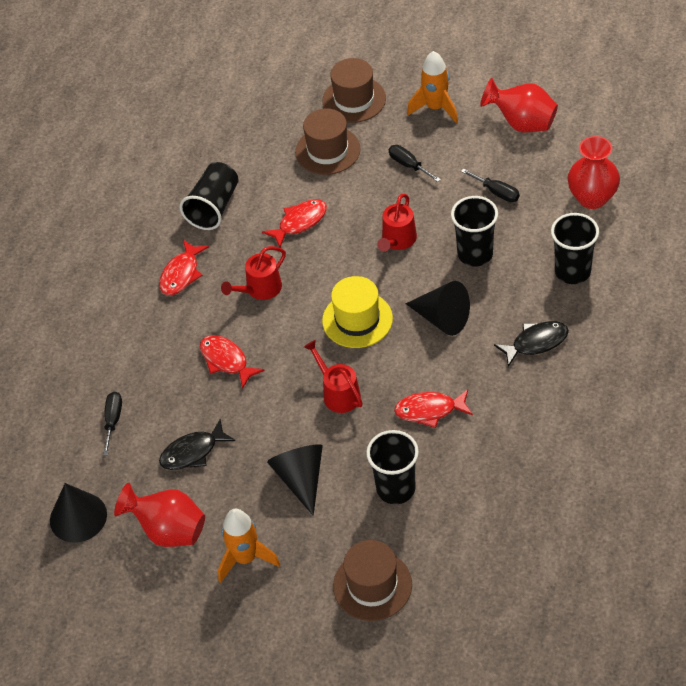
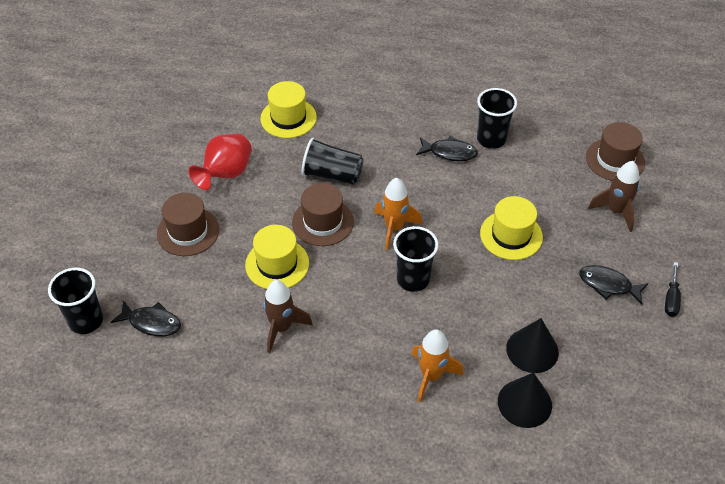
black cone: 3 -> 2
black fish: 2 -> 3
black screwdriver: 3 -> 1
brown rocket: 0 -> 2
red fish: 4 -> 0
red vase: 3 -> 1
red watering can: 3 -> 0
yellow hat: 1 -> 3

